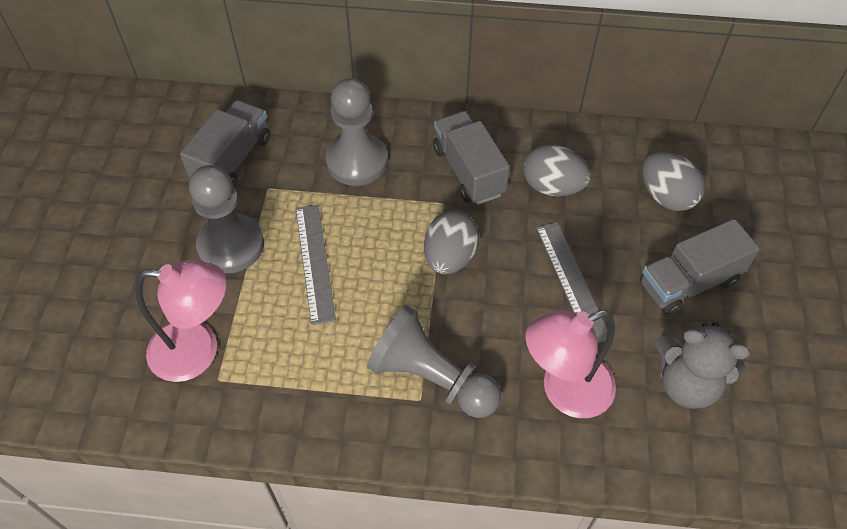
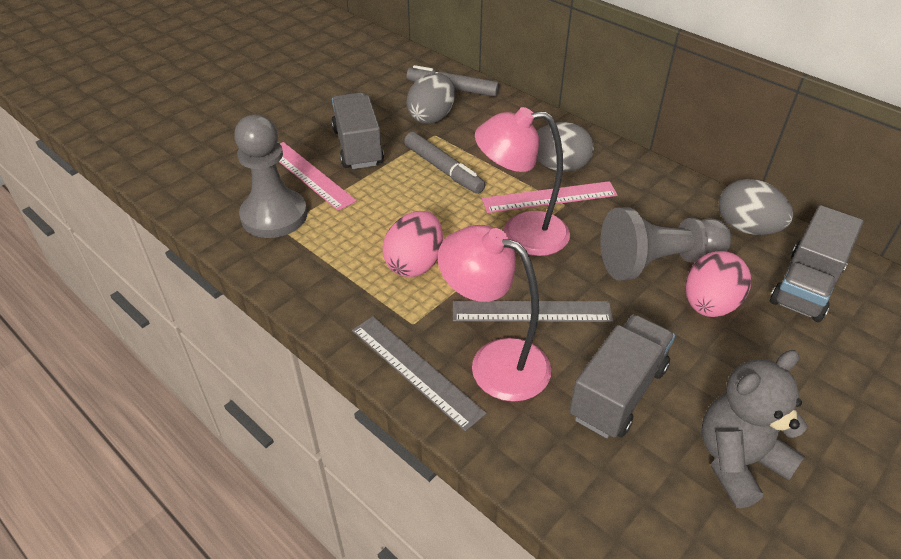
grey marker: 0 -> 2
grey pawn: 3 -> 2
pink egg: 0 -> 2
pink ruler: 0 -> 2

